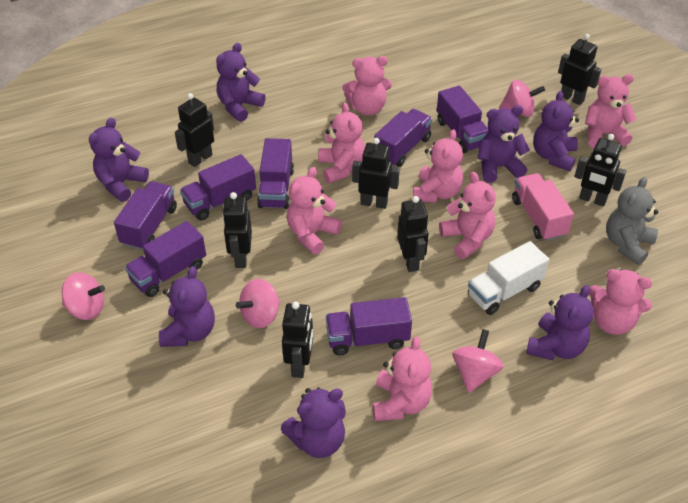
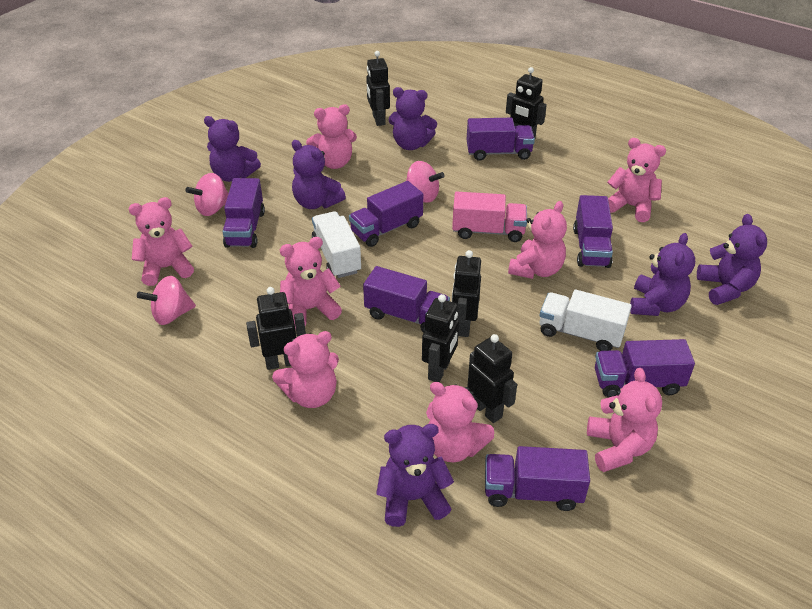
black robot: 7 -> 6
grey teddy bear: 1 -> 0
pink spinning top: 4 -> 3
purple teddy bear: 7 -> 6
white truck: 1 -> 2

